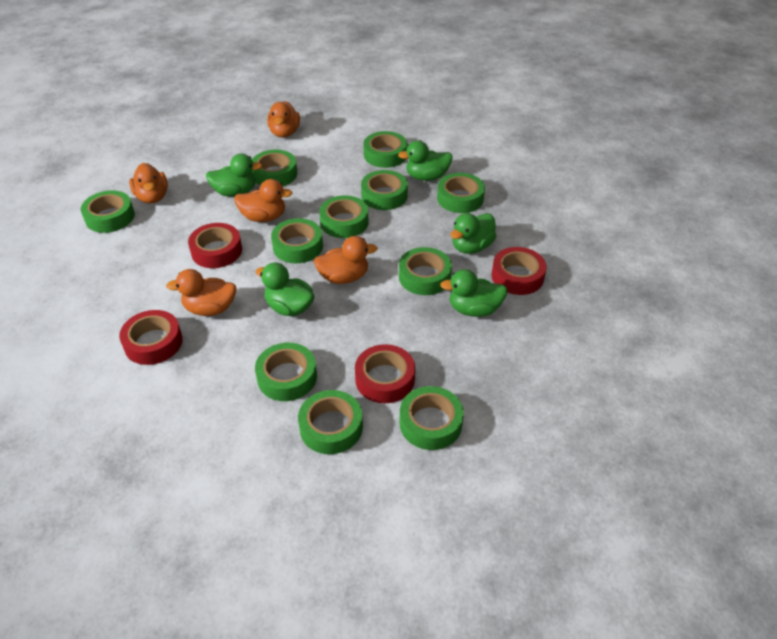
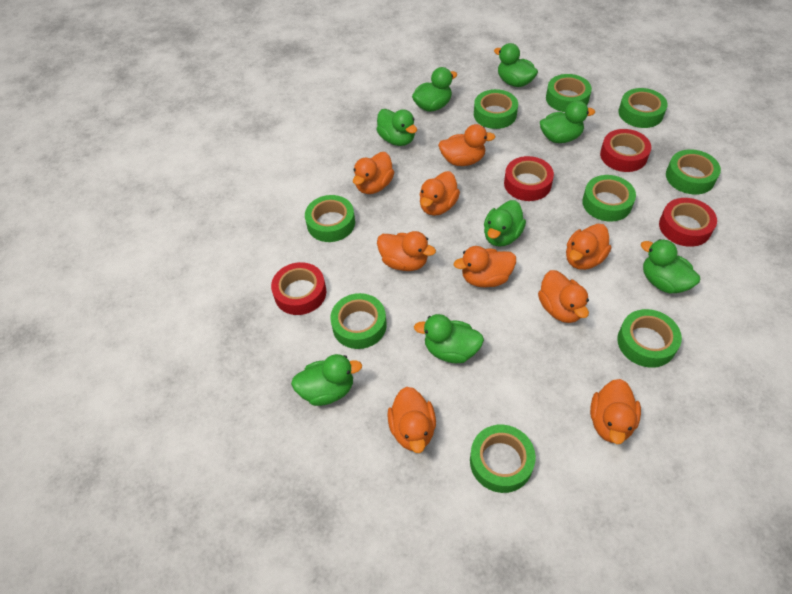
green duck: 5 -> 8
green tape: 11 -> 9
orange duck: 5 -> 9

